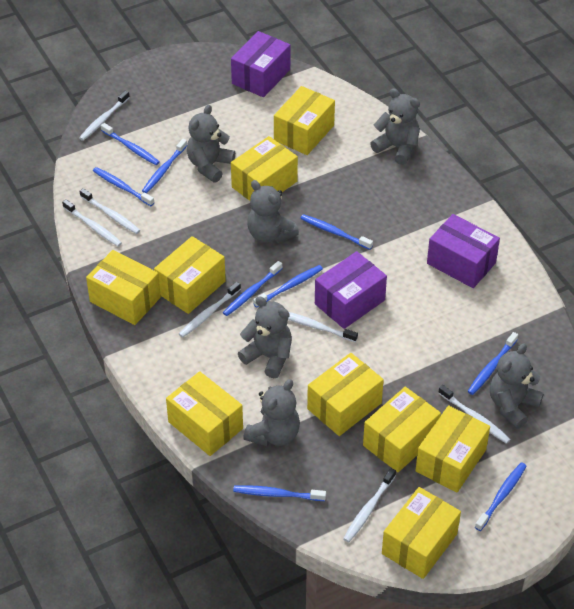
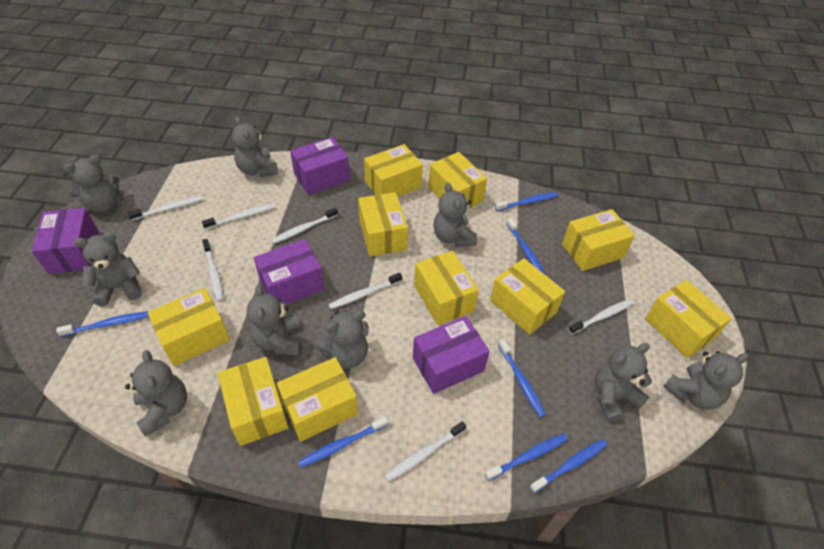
blue toothbrush: 9 -> 7
grey teddy bear: 6 -> 9
purple box: 3 -> 4
yellow box: 9 -> 10

